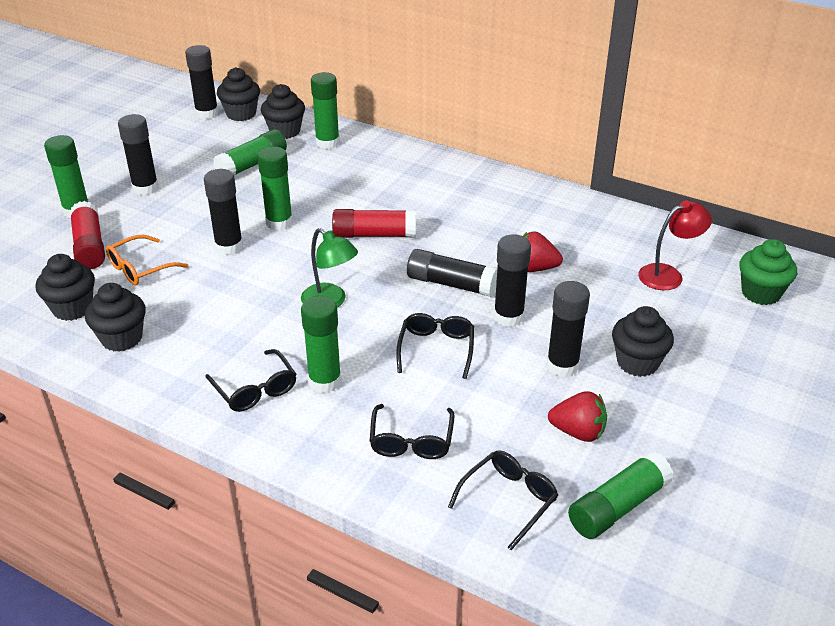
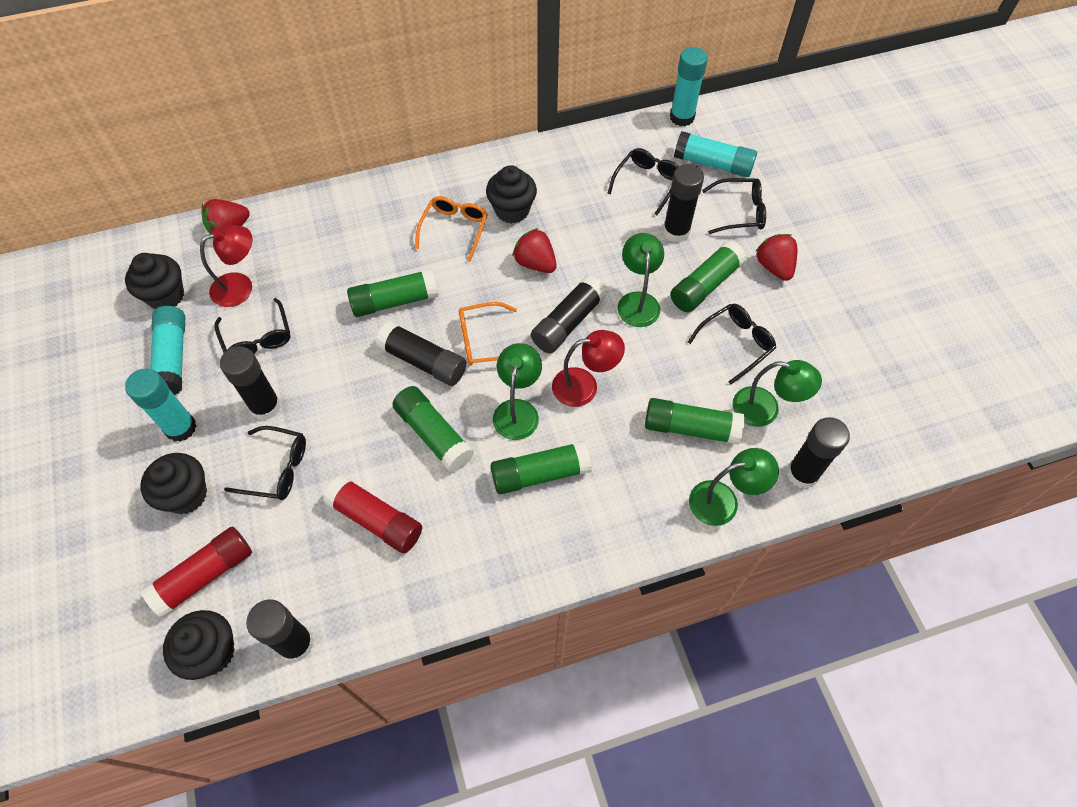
black cupcake: 5 -> 4
black glasses: 4 -> 5
green cupcake: 1 -> 0
green glue stick: 6 -> 5
green lamp: 1 -> 4
orange glasses: 1 -> 2
red lamp: 1 -> 2
red strawberry: 2 -> 3
turquoise glue stick: 0 -> 4

